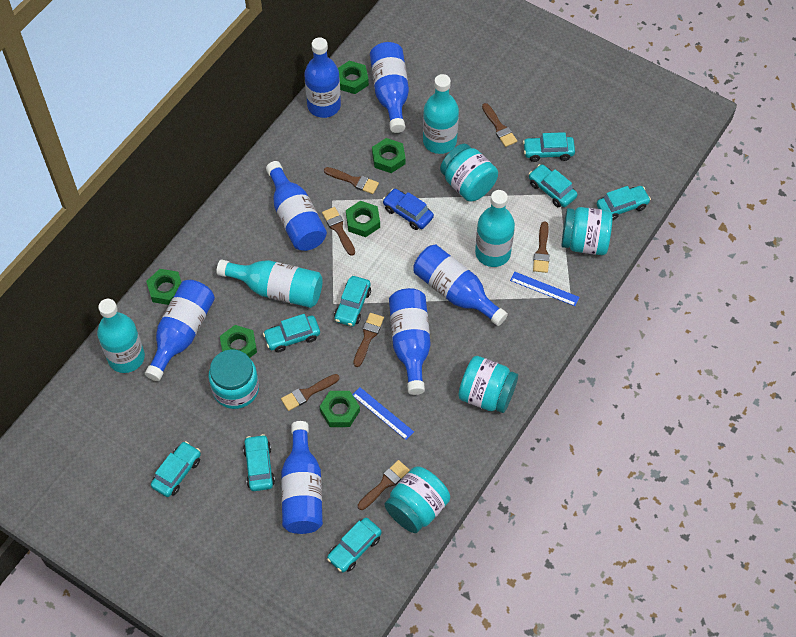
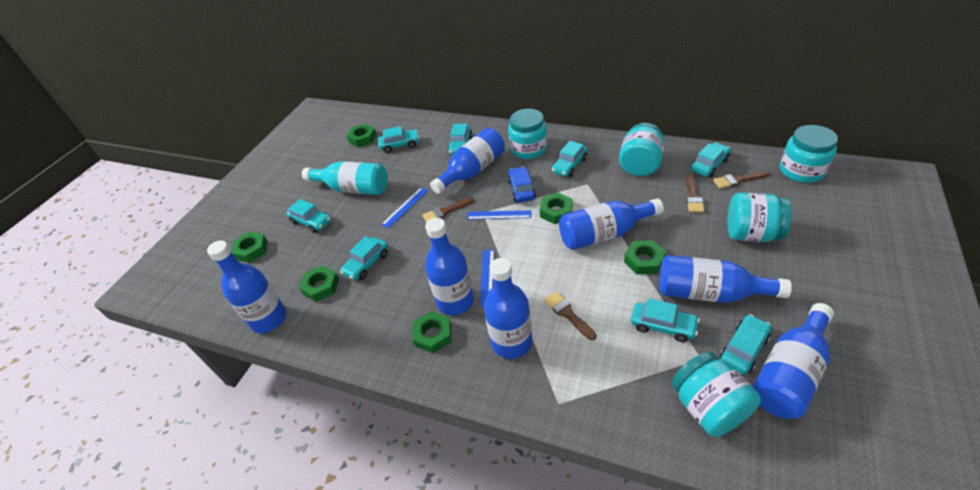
blue ruler: 2 -> 3
brown brush: 7 -> 4
turquoise bottle: 4 -> 1

